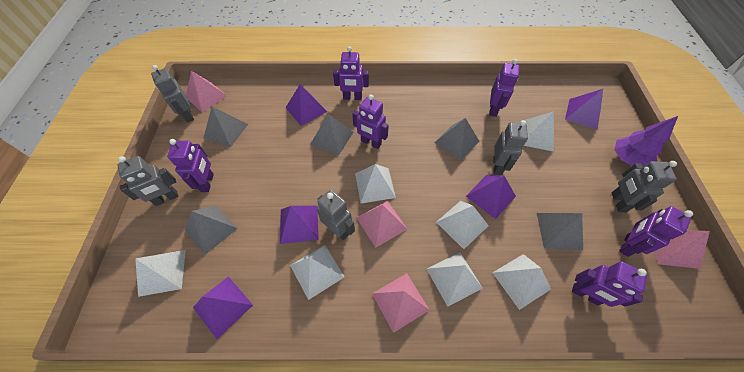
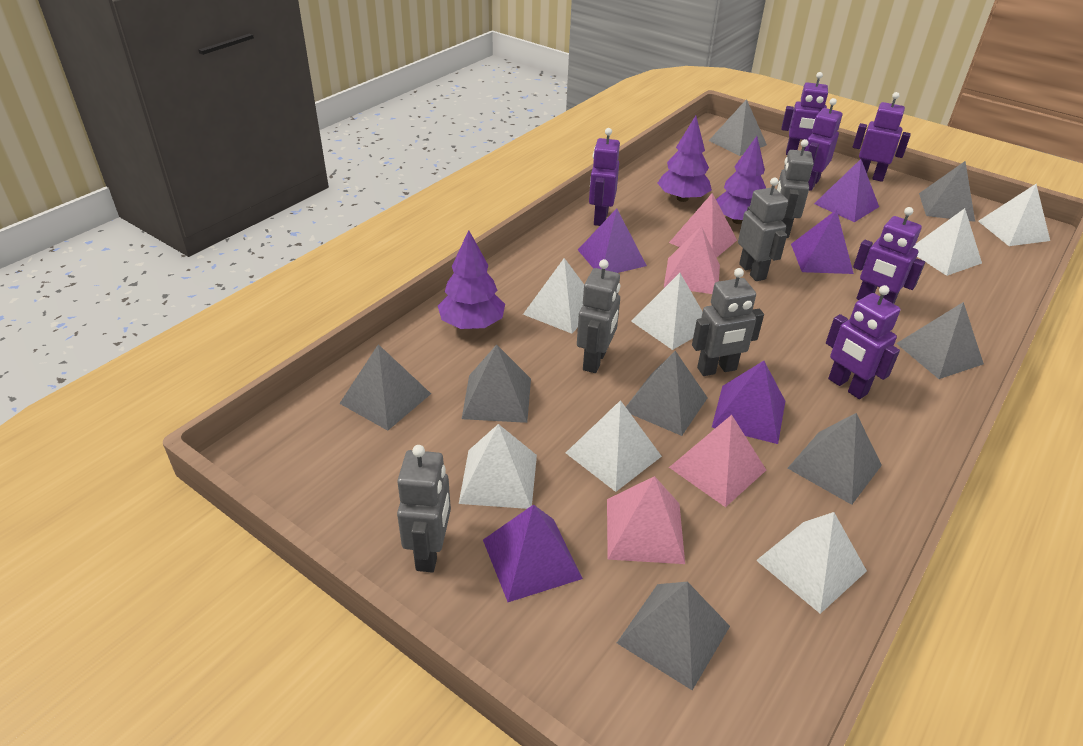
grey pyramid: 5 -> 8
purple tree: 1 -> 3

